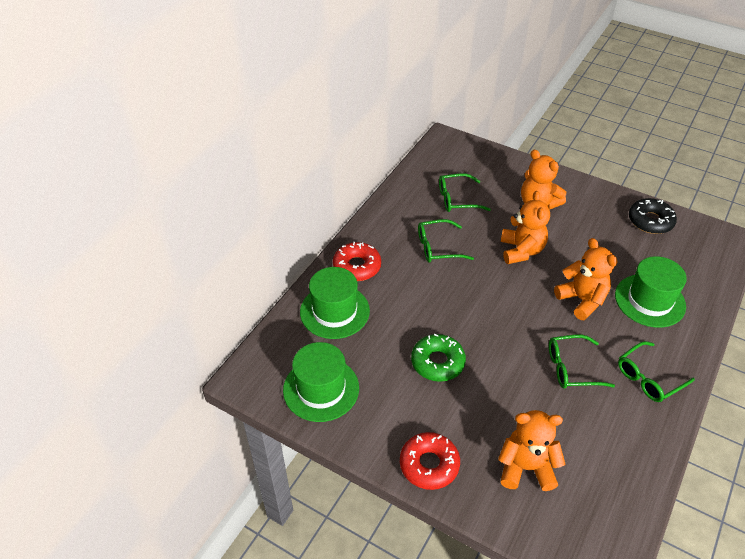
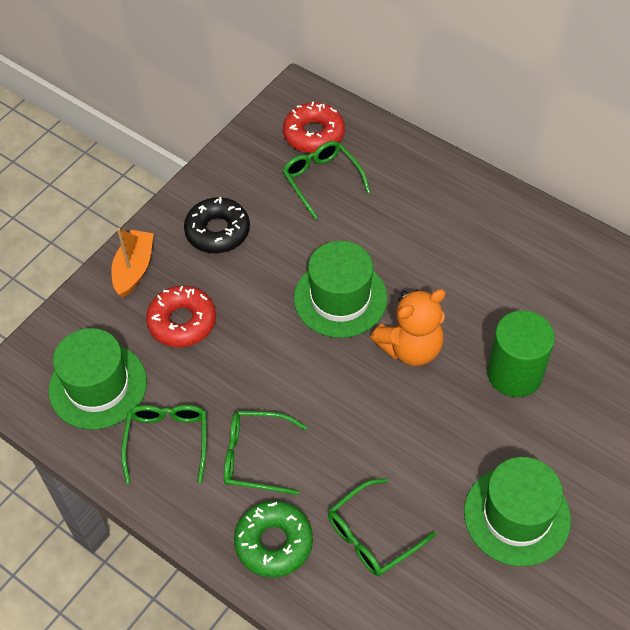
green cylinder: 0 -> 1
orange boat: 0 -> 1
orange teddy bear: 4 -> 1

